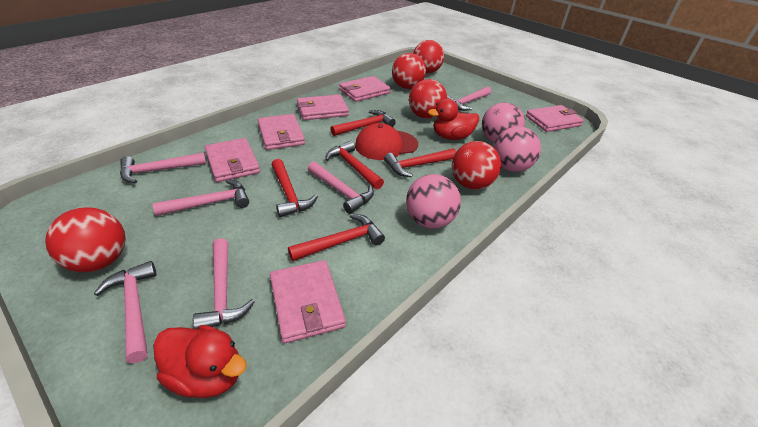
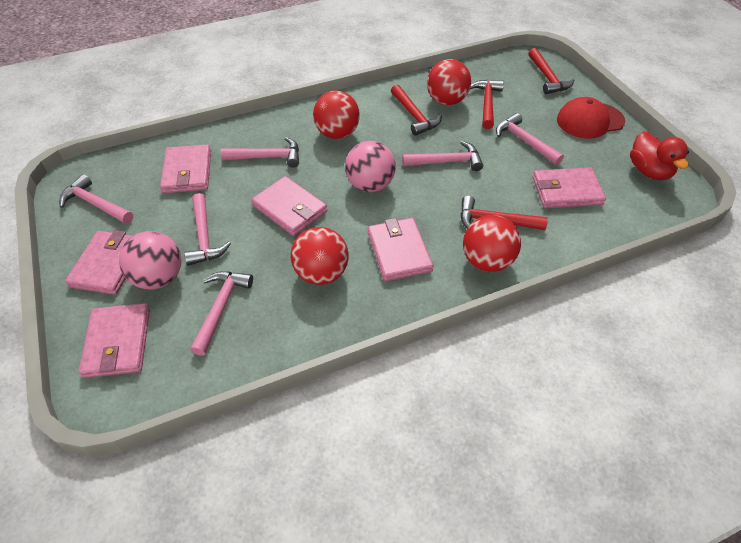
pink ball: 3 -> 2
red ball: 5 -> 4
red duck: 2 -> 1
red hammer: 5 -> 4

